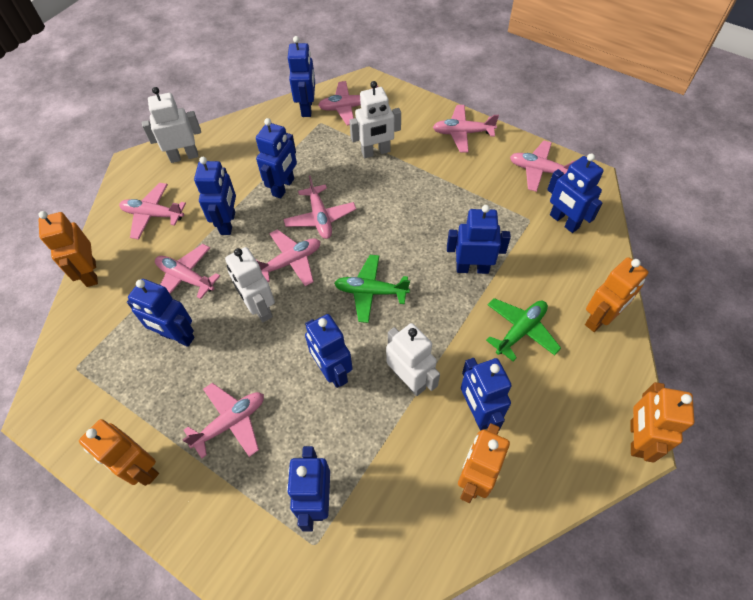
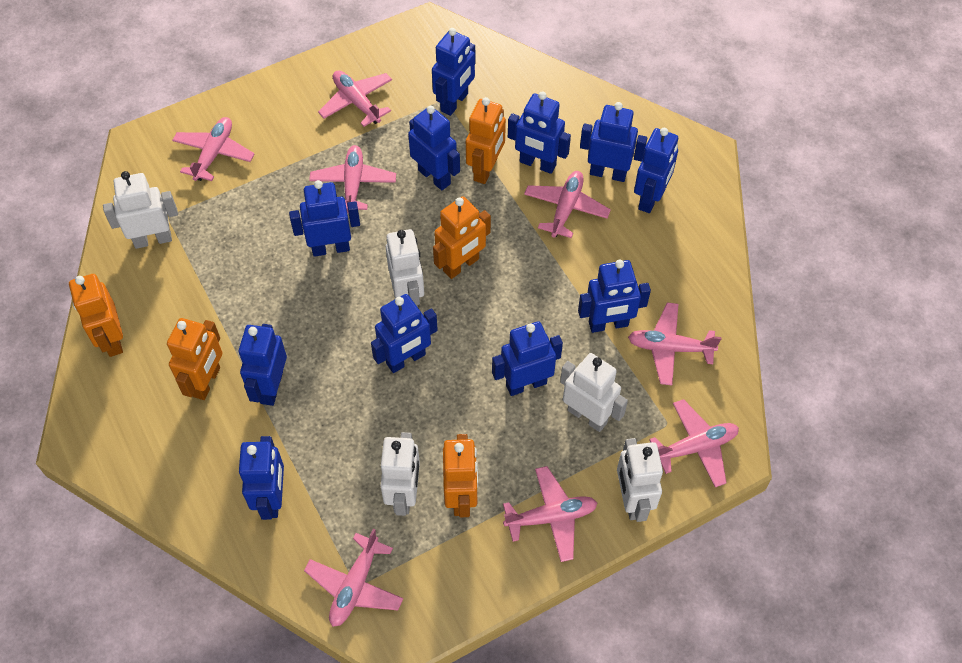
blue robot: 9 -> 11
green plane: 2 -> 0
white robot: 4 -> 5

